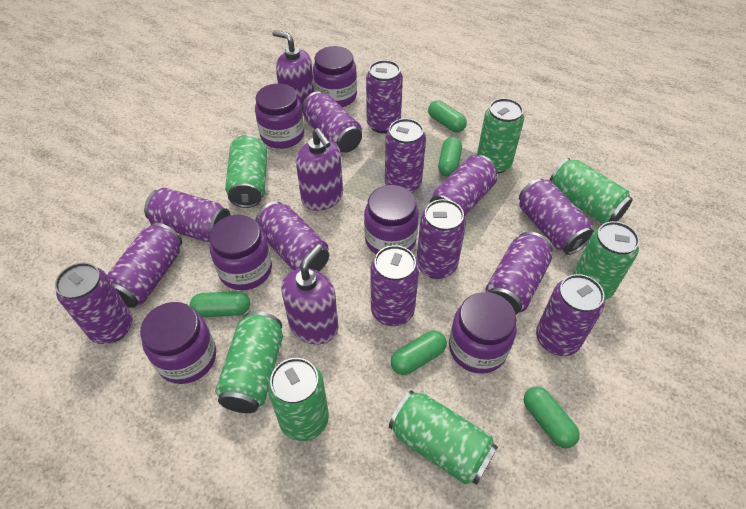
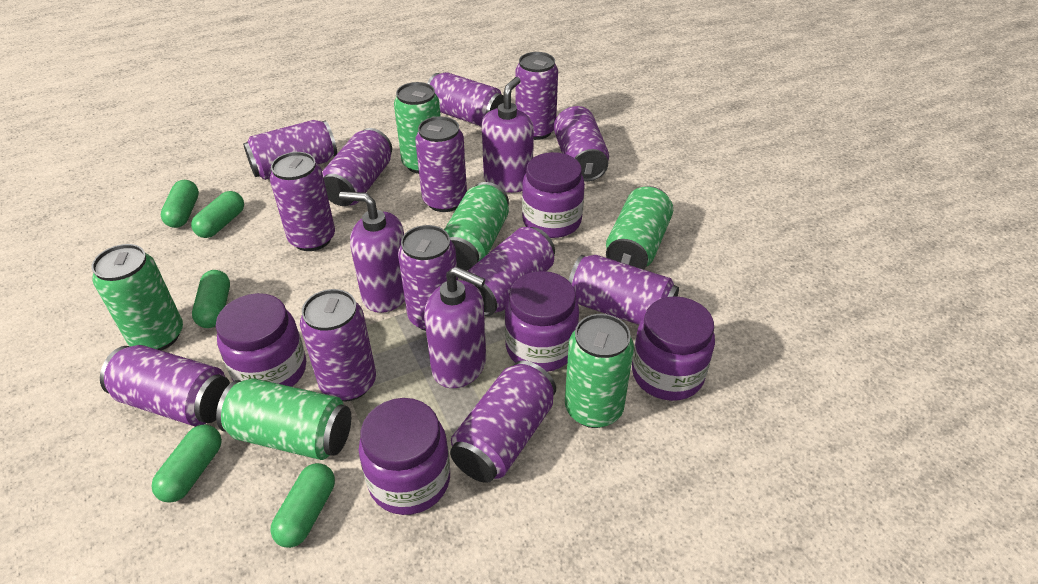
green can: 7 -> 6
purple jar: 6 -> 5

